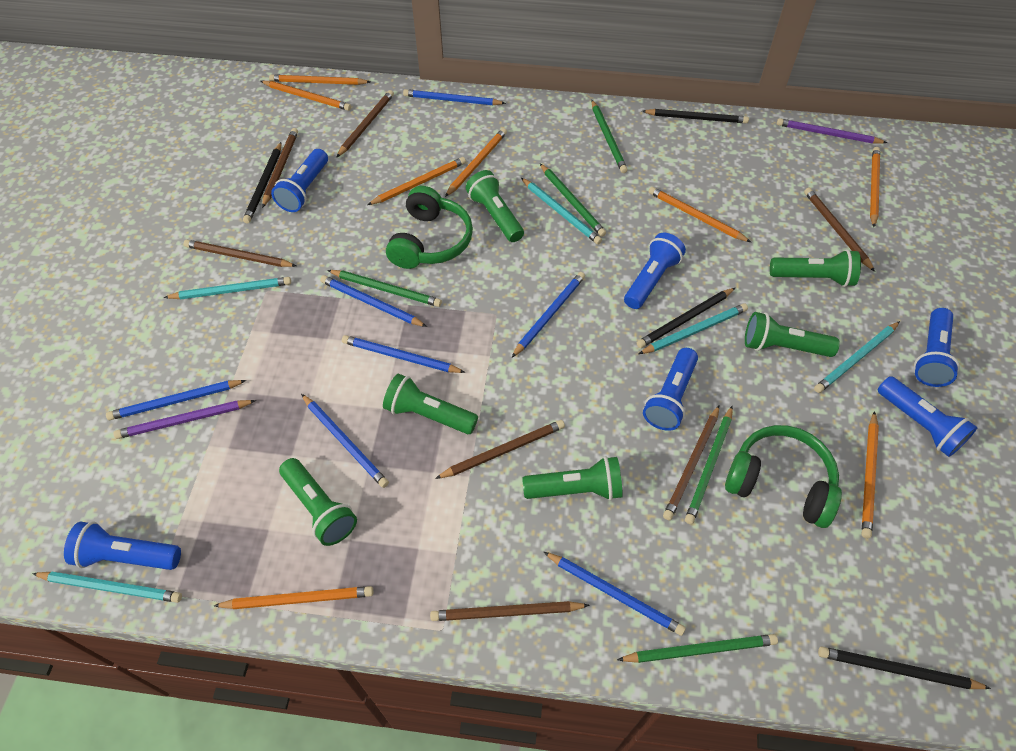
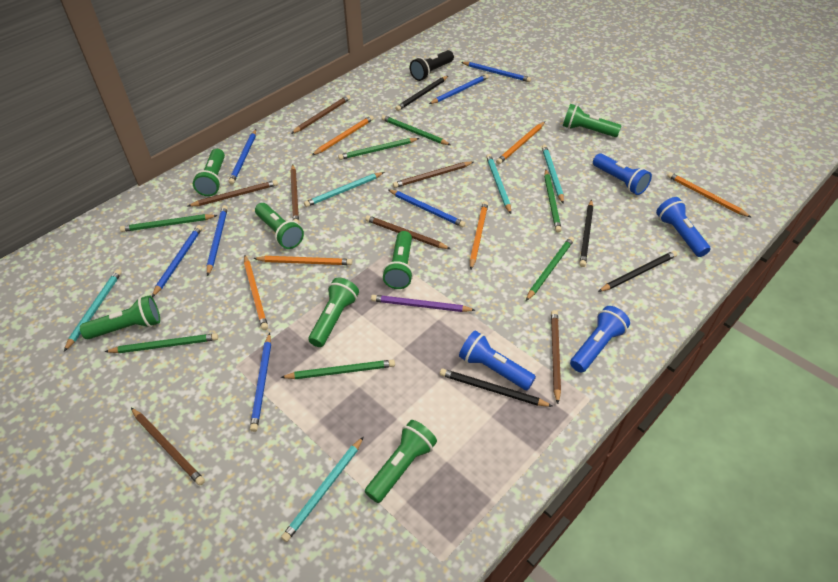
black flashlight: 0 -> 1
blue flashlight: 6 -> 4
green flashlight: 6 -> 7
green headphones: 2 -> 0
green pencil: 5 -> 7
orange pencil: 8 -> 6
purple pencil: 2 -> 1

